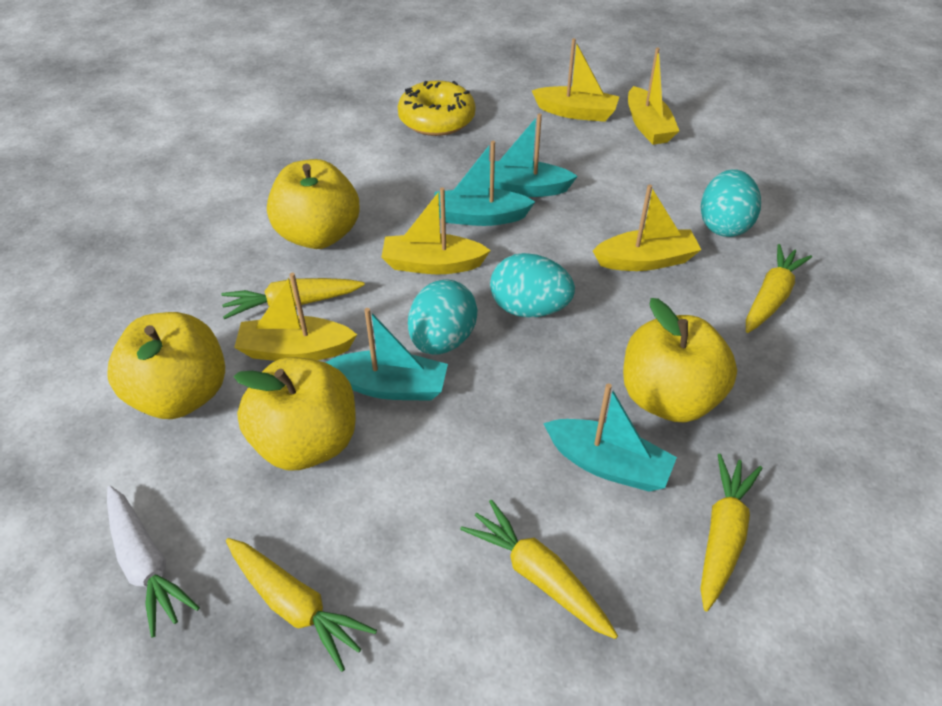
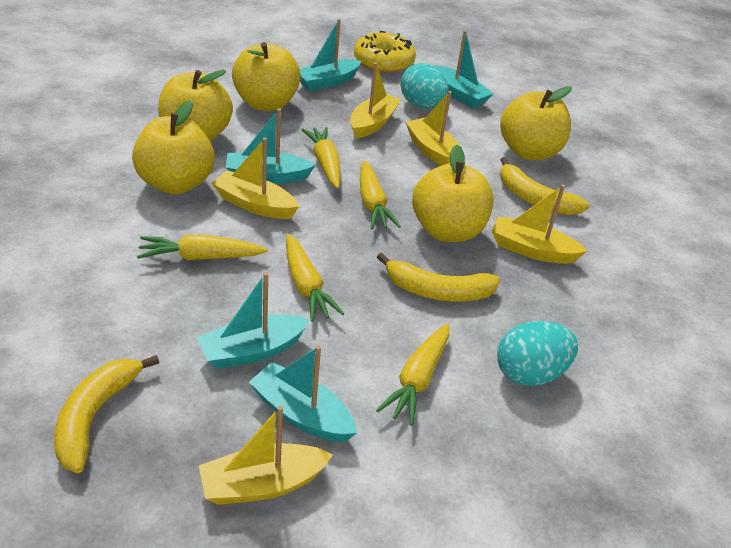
turquoise boat: 4 -> 5
turquoise egg: 3 -> 2
white carrot: 1 -> 0
yellow apple: 4 -> 5
yellow banana: 0 -> 3

